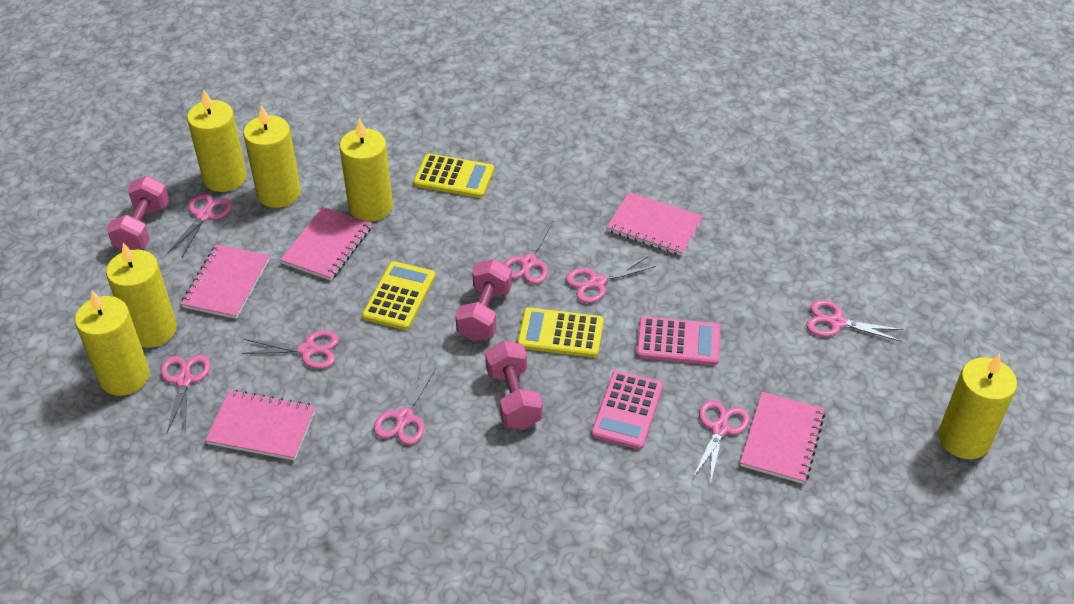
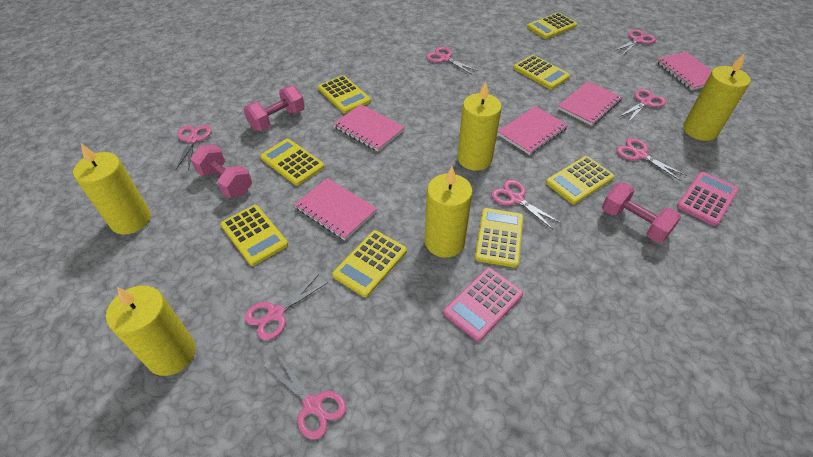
yellow calculator: 3 -> 8
yellow candle: 6 -> 5

